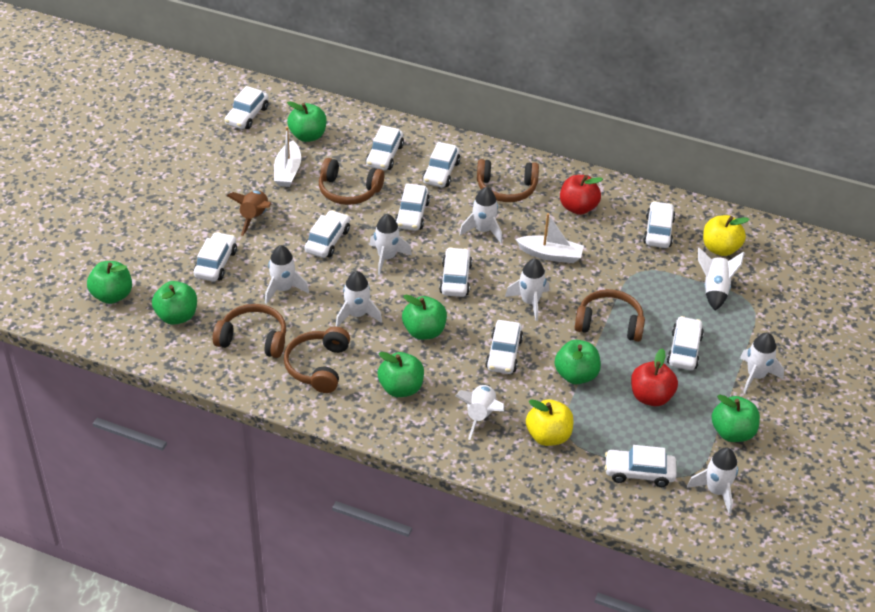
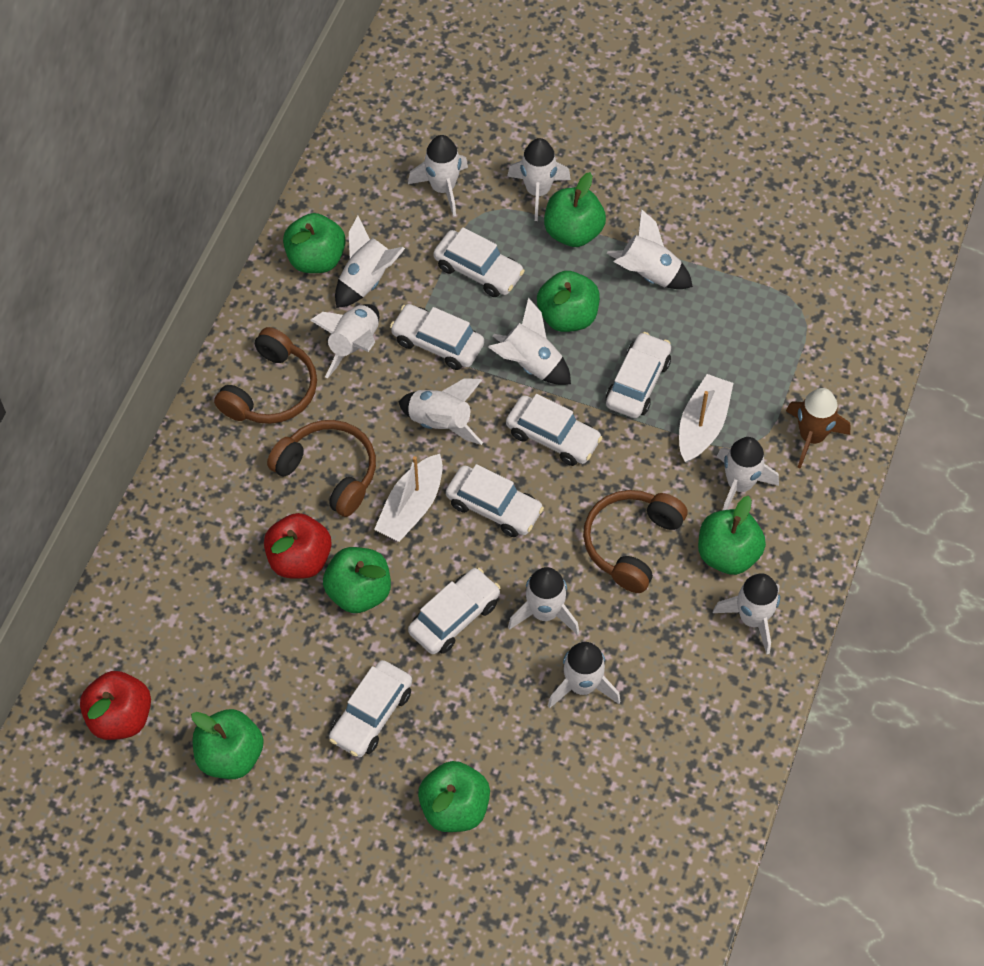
brown headphones: 5 -> 3
white car: 11 -> 7
white rocket: 9 -> 11
yellow apple: 2 -> 0

